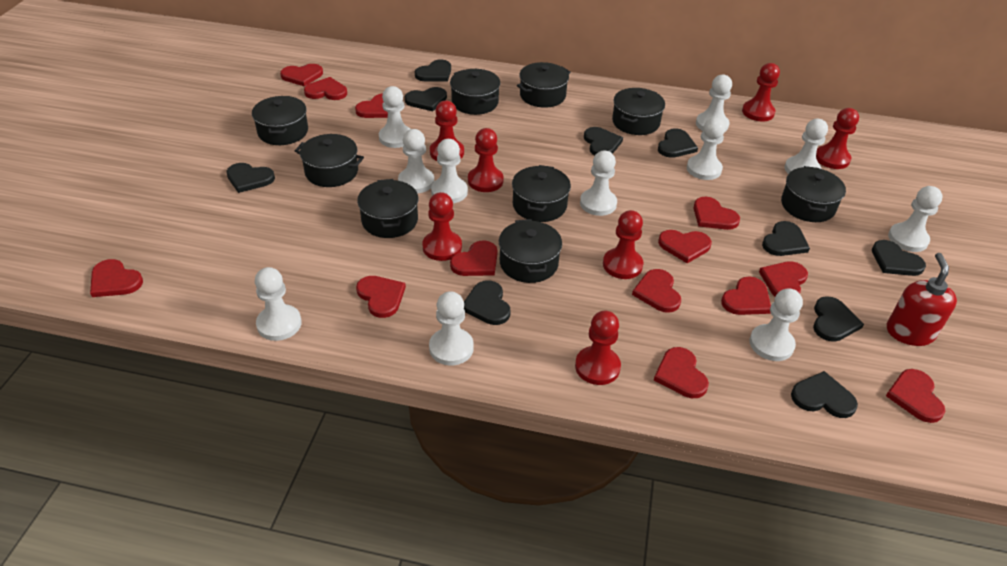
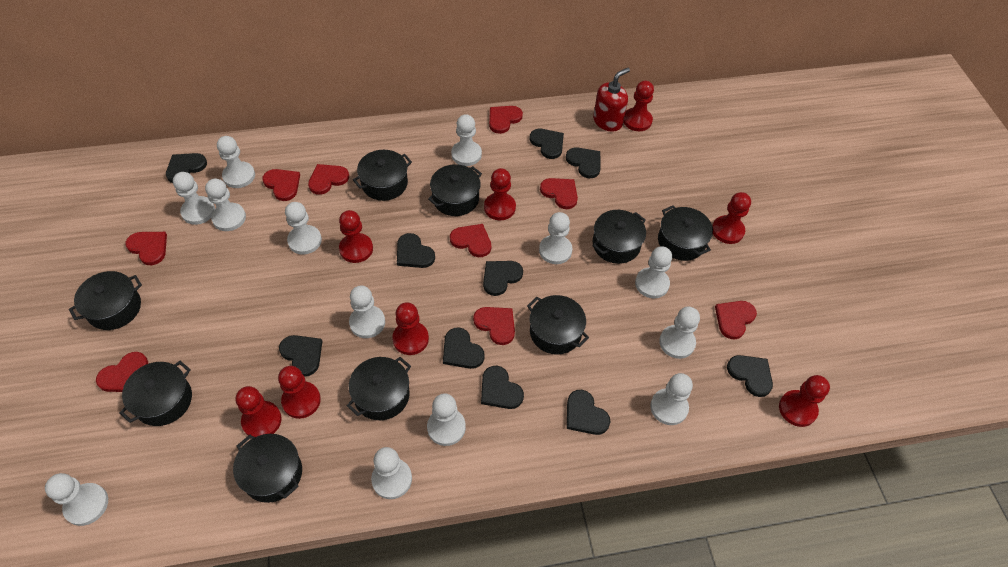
red heart: 13 -> 9
red pawn: 7 -> 8
white pawn: 11 -> 13

